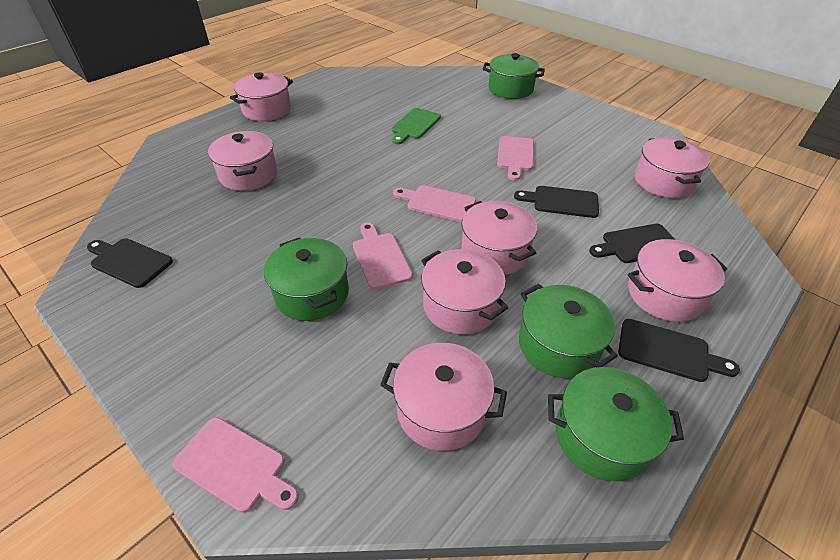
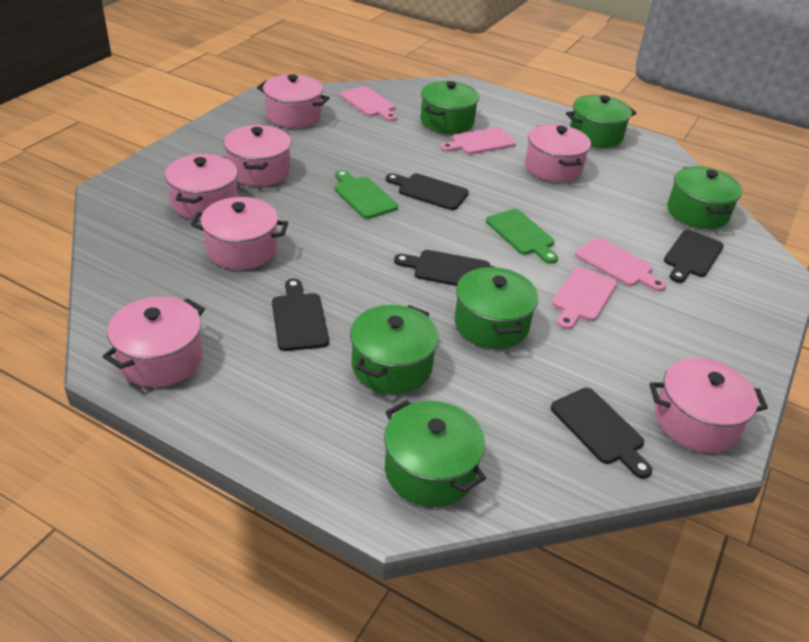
black cutting board: 4 -> 5
green cutting board: 1 -> 2
green pot: 4 -> 6

